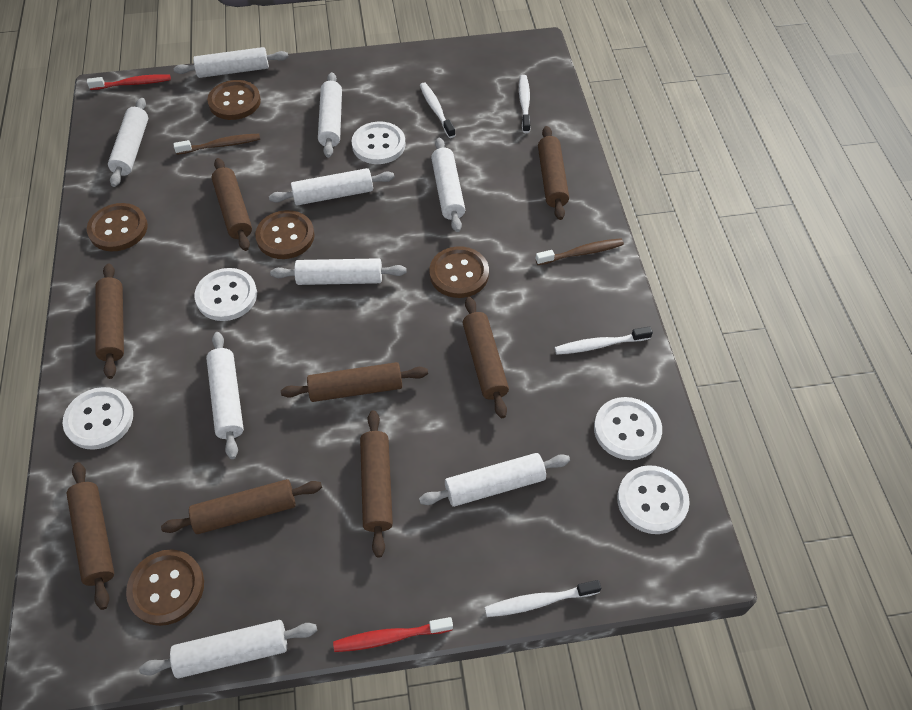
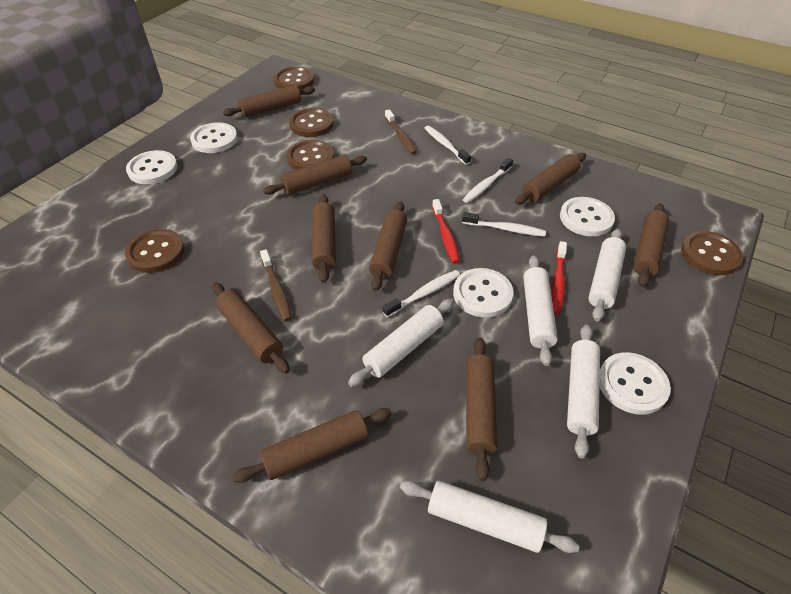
brown rolling pin: 8 -> 9
white rolling pin: 9 -> 5

